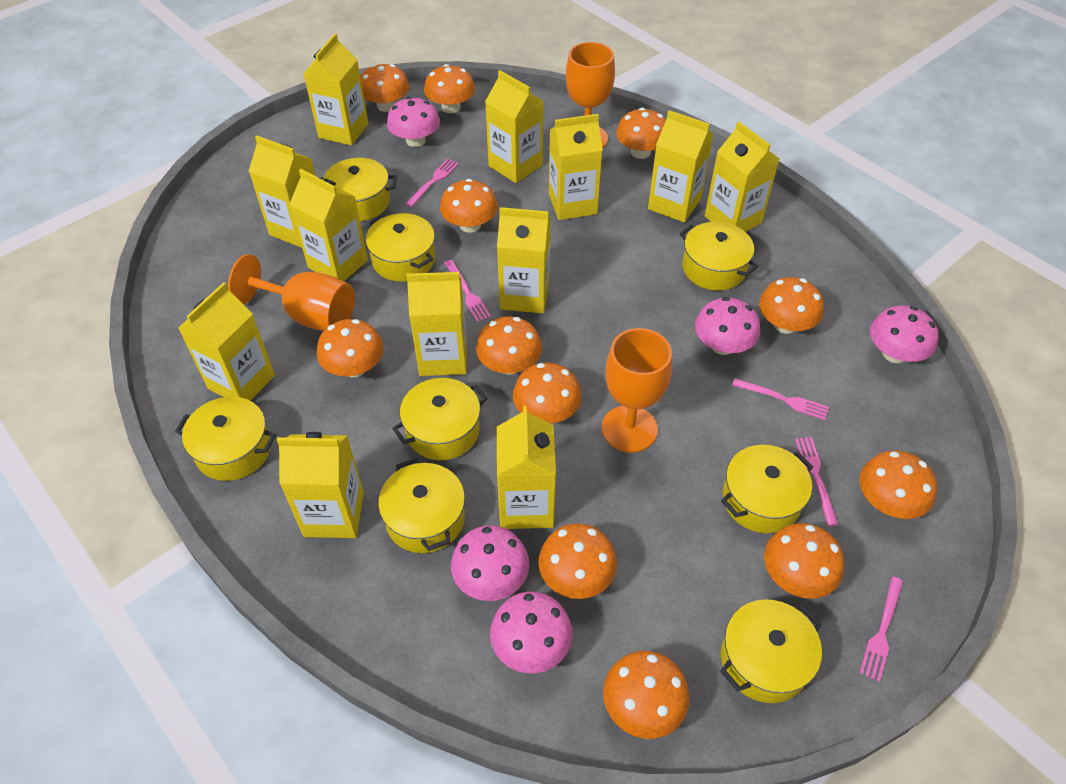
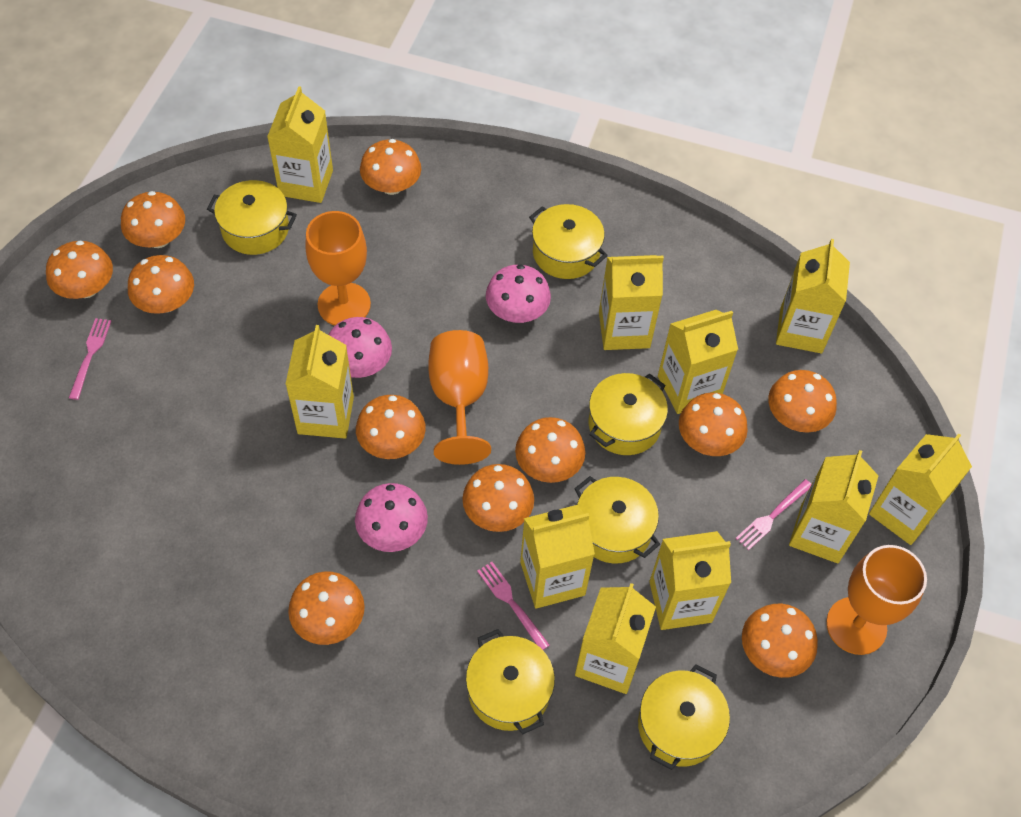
orange mushroom: 12 -> 11
pink fork: 5 -> 3
pink mushroom: 5 -> 3
yellow carton: 12 -> 10
yellow pot: 8 -> 6

